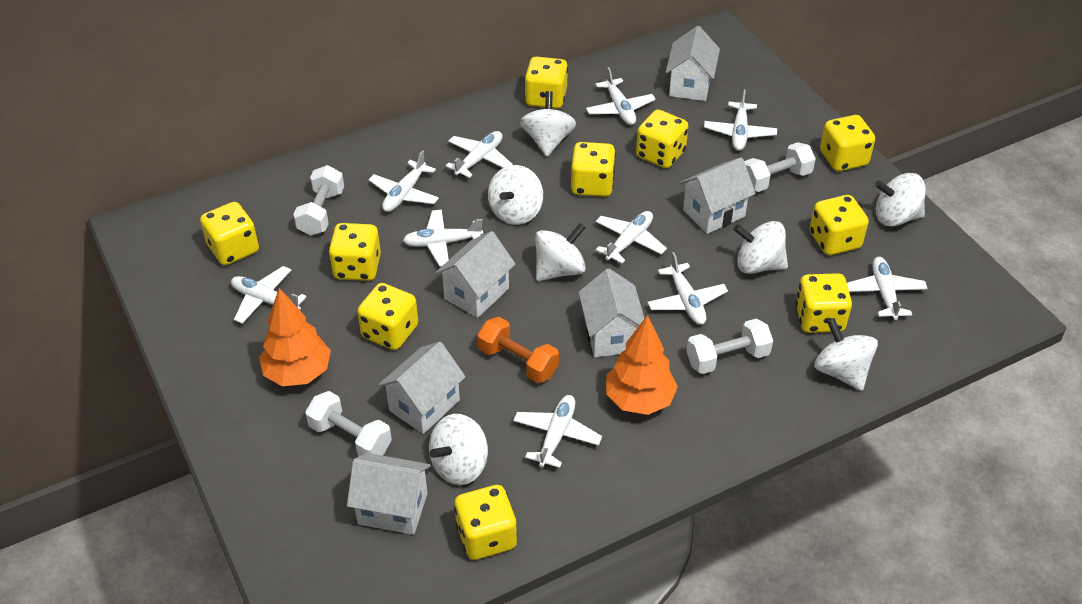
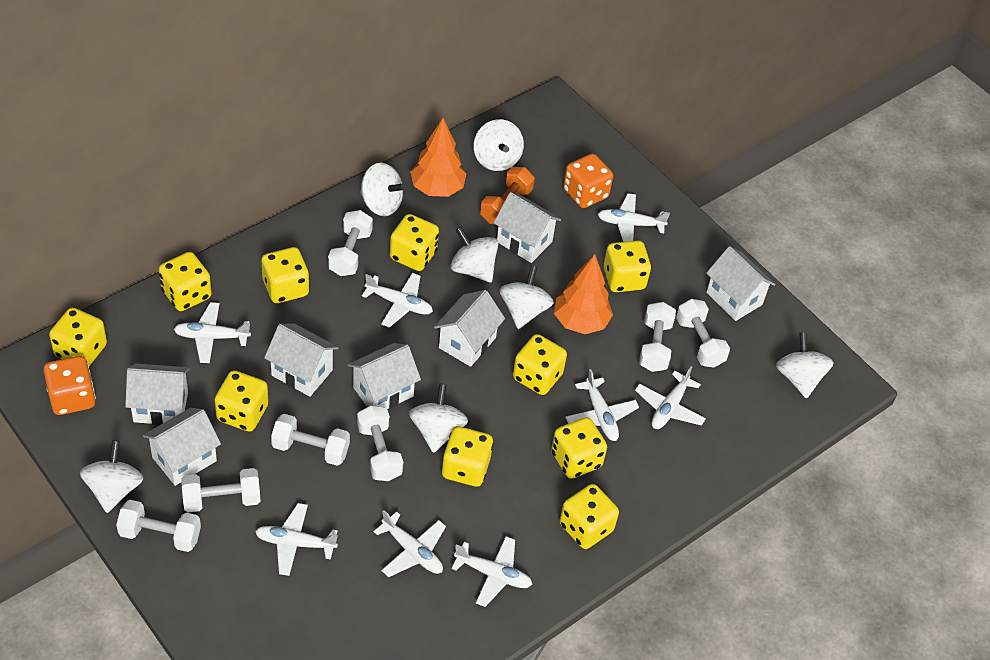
orange dice: 0 -> 2
white dumbbell: 4 -> 7
white house: 6 -> 7
white plane: 10 -> 8

